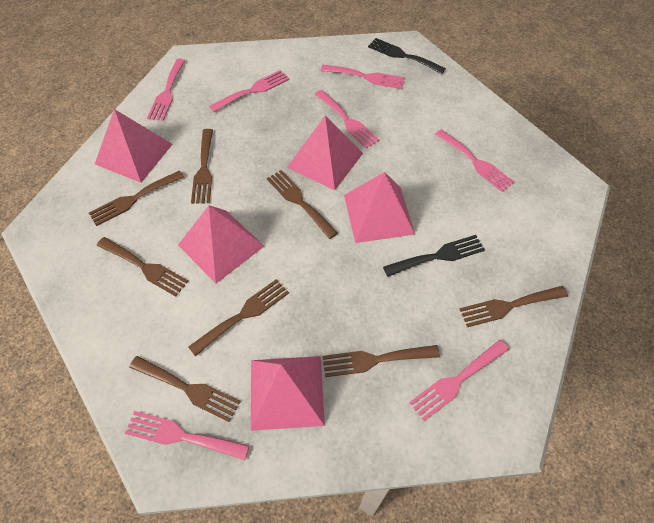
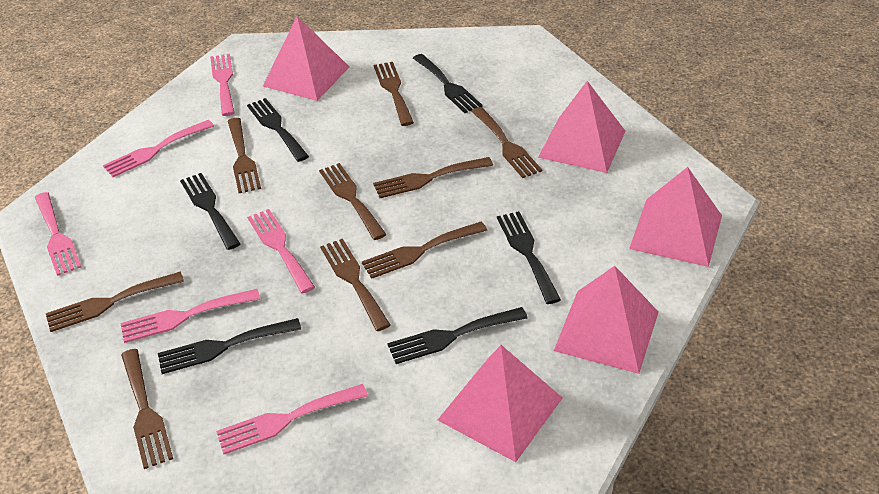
black fork: 2 -> 6
brown fork: 8 -> 9
pink fork: 7 -> 6

